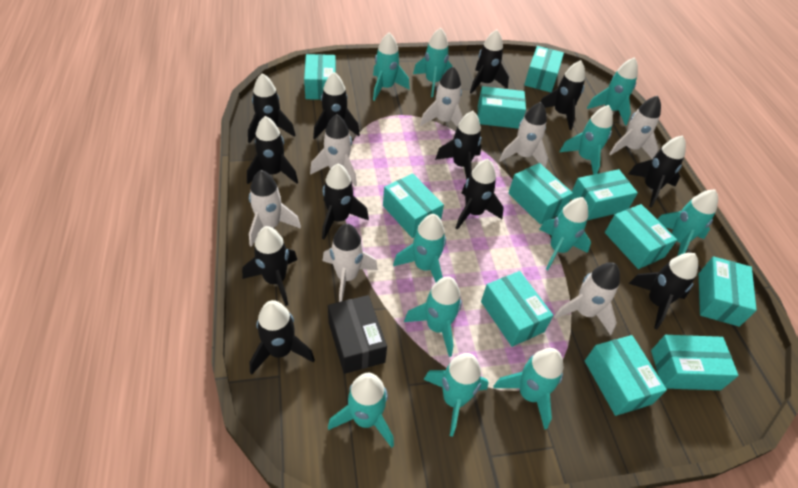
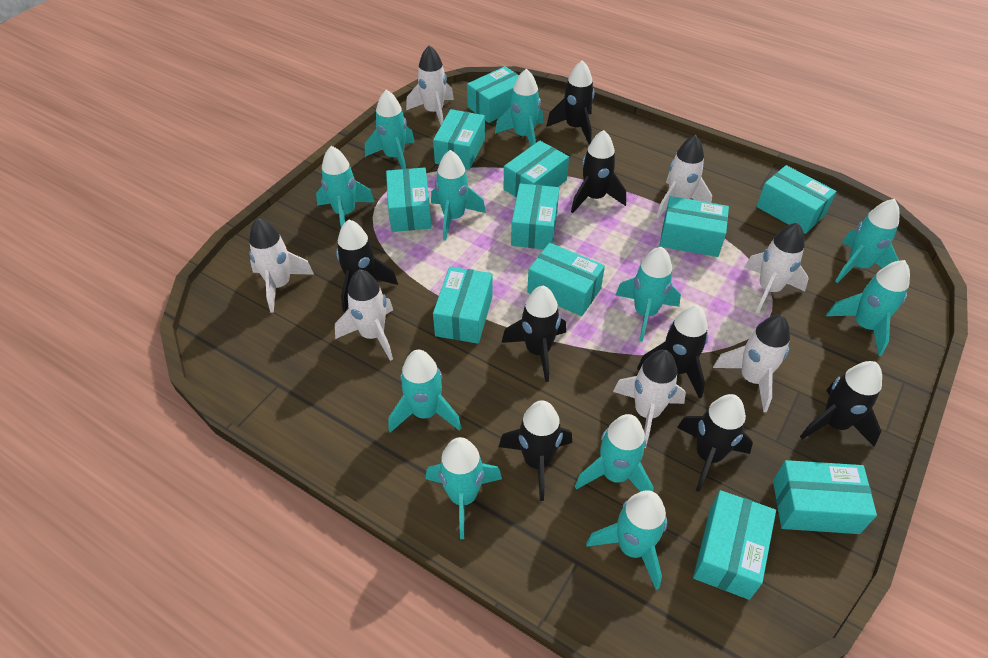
black box: 1 -> 0
black rocket: 12 -> 8

